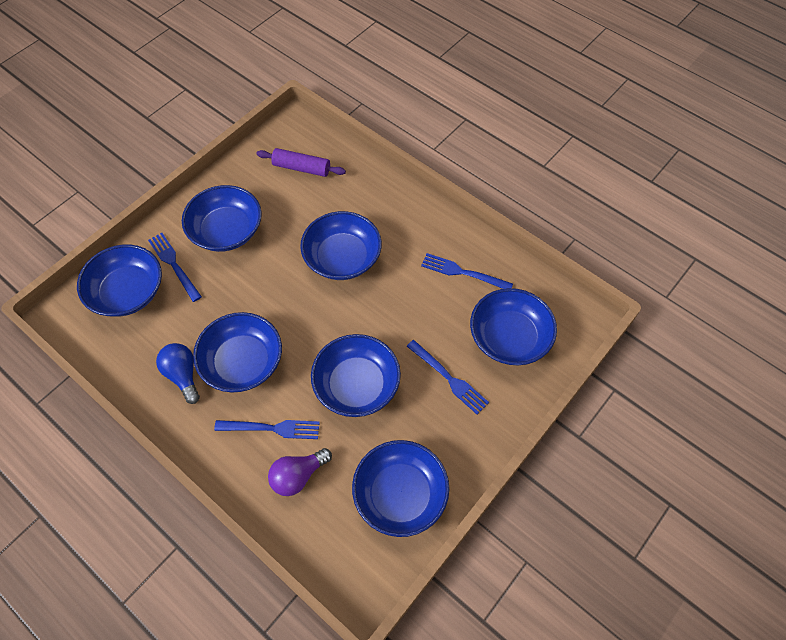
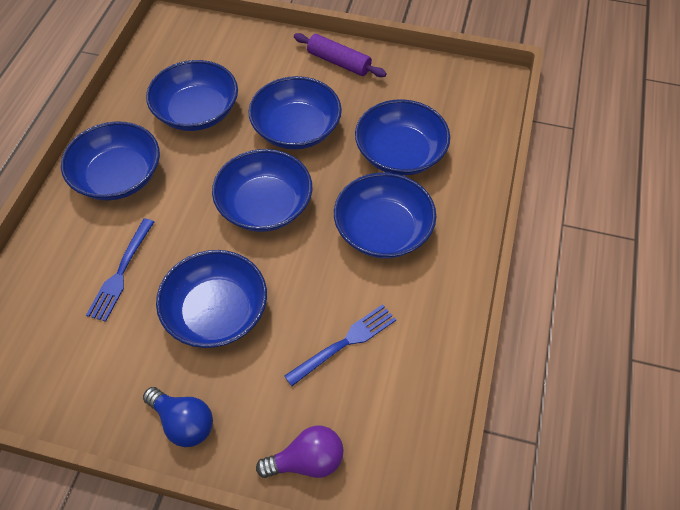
blue fork: 4 -> 2

